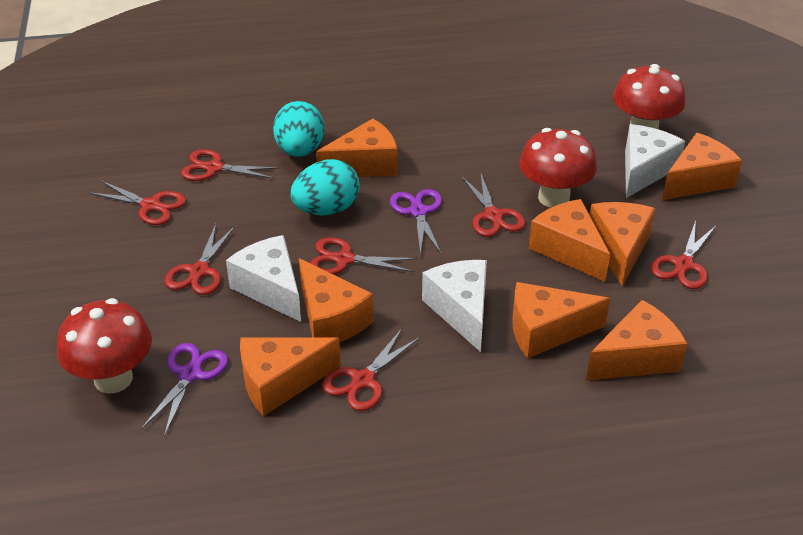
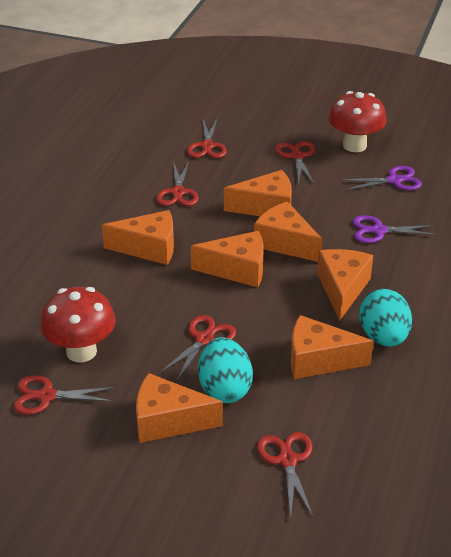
orange cheese: 8 -> 7
red mushroom: 3 -> 2
red scissors: 7 -> 6
white cheese: 3 -> 0

